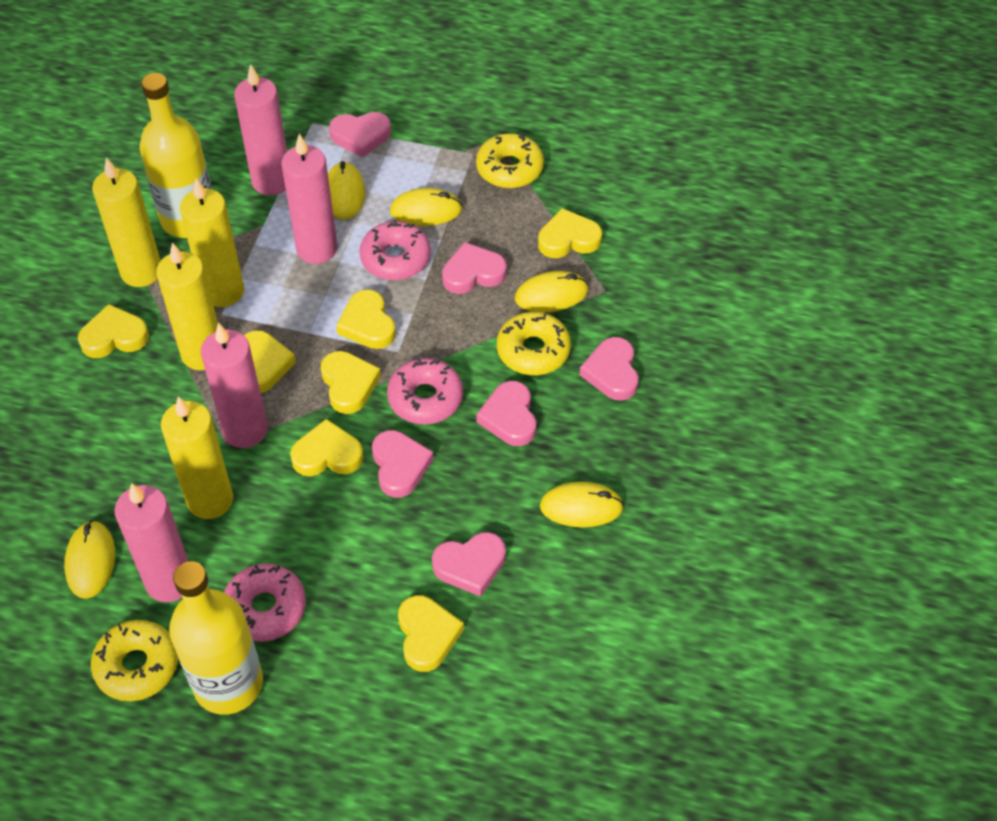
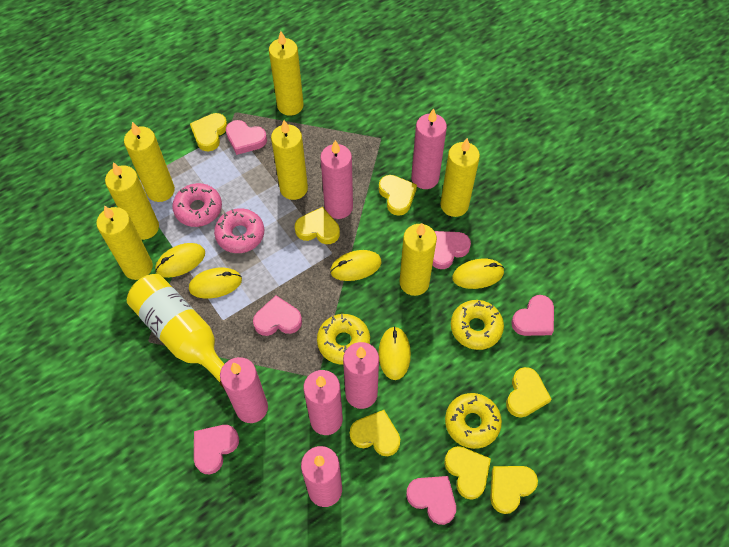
pink candle: 4 -> 6
pink donut: 3 -> 2
yellow bottle: 2 -> 1
yellow candle: 4 -> 7

